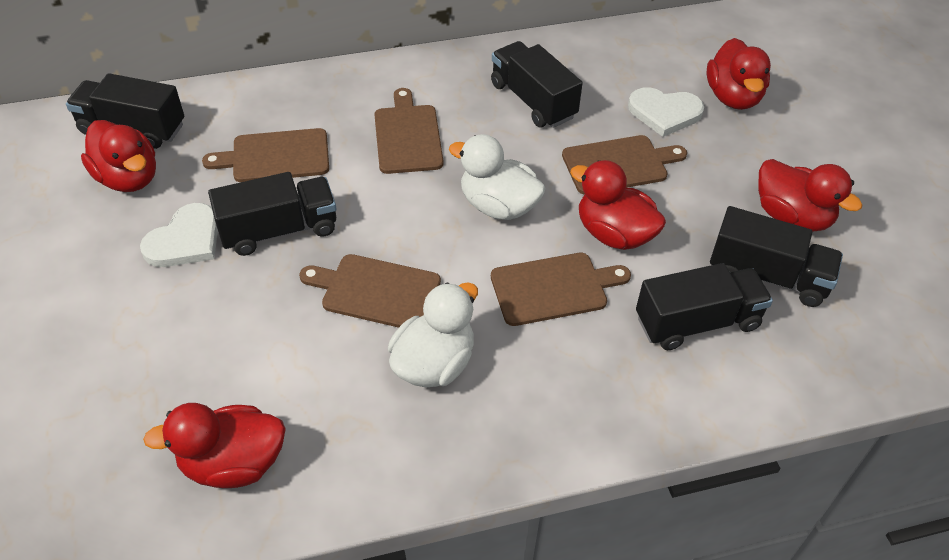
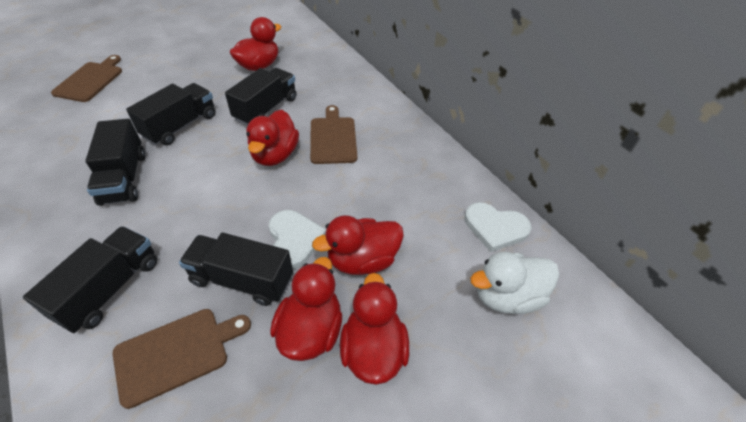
brown cutting board: 5 -> 3
white duck: 2 -> 1

